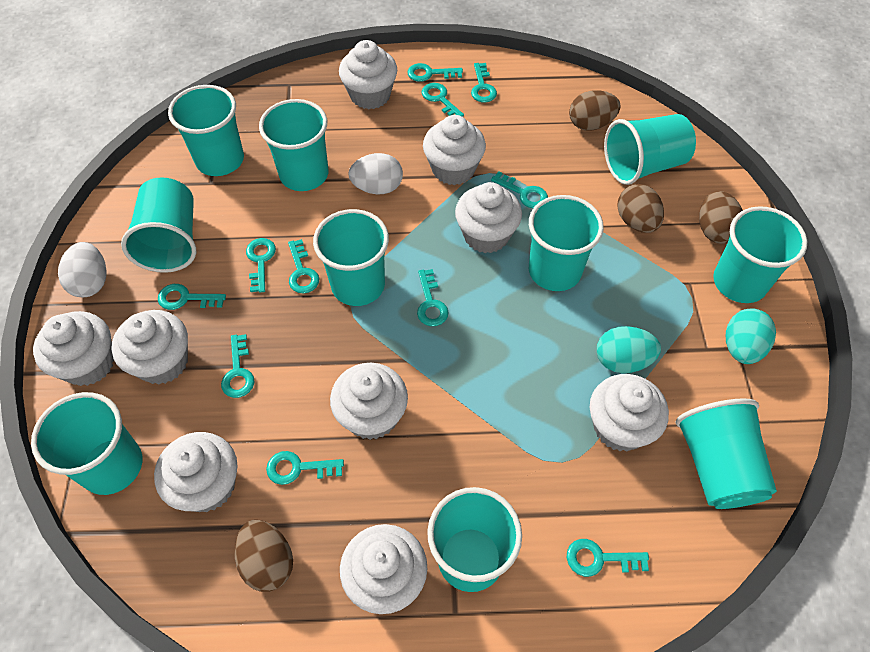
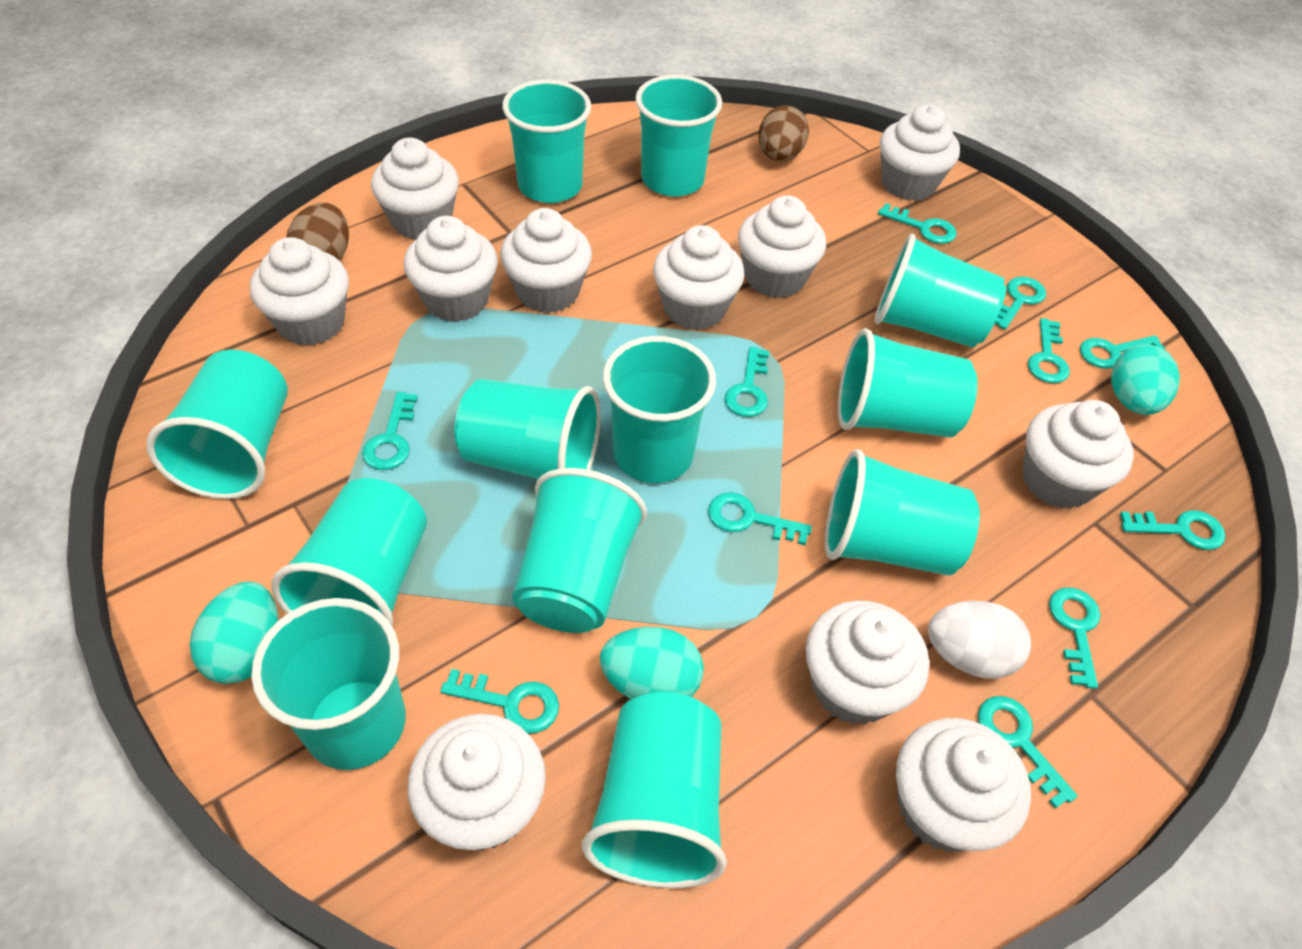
brown egg: 4 -> 2
turquoise cup: 10 -> 12
turquoise egg: 2 -> 3
white cupcake: 9 -> 11
white egg: 2 -> 1

